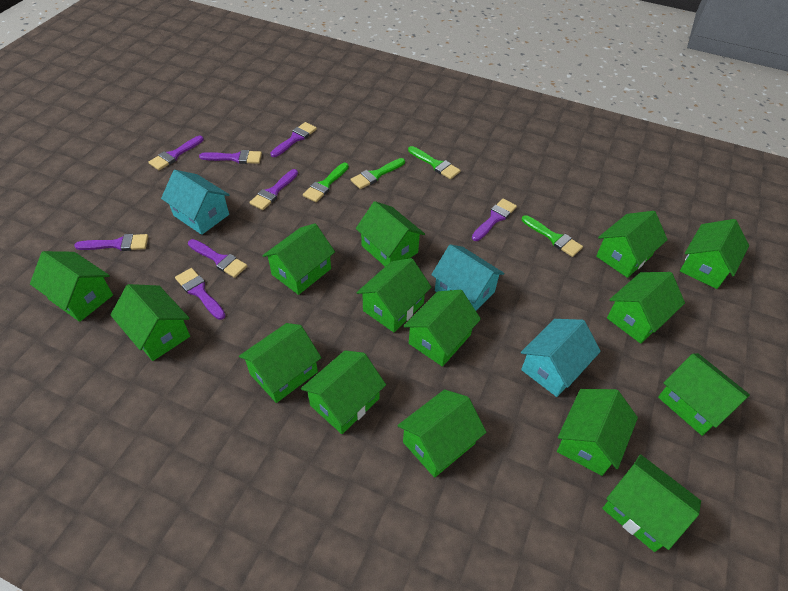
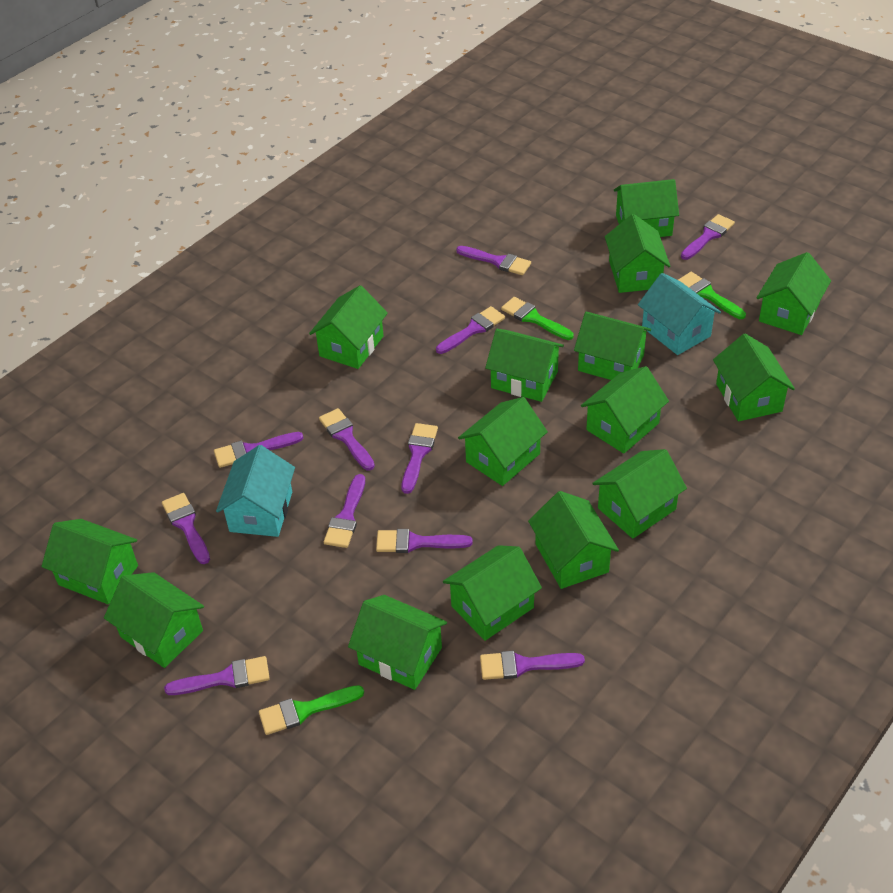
green brush: 4 -> 3
purple brush: 8 -> 11
turquoise house: 3 -> 2

